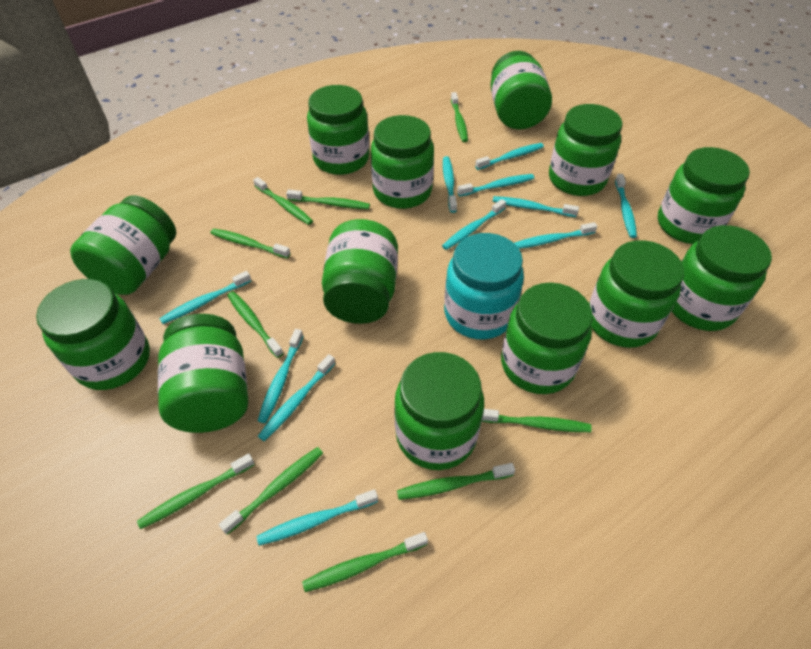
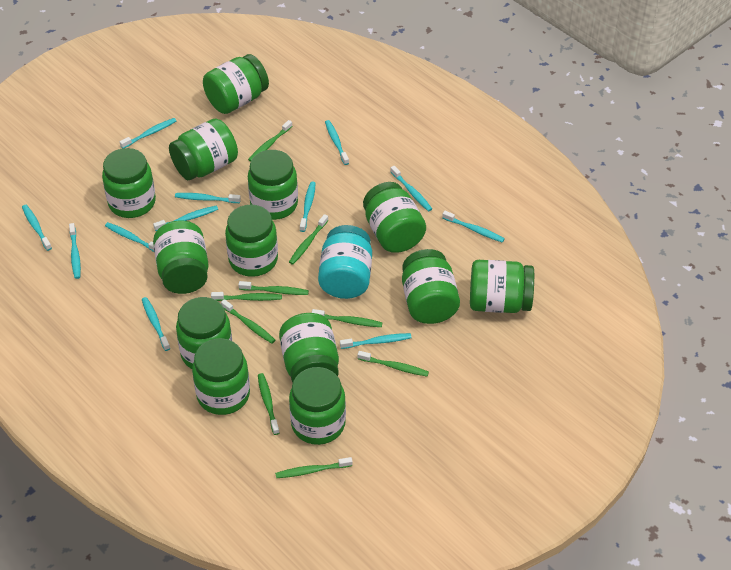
green toothbrush: 10 -> 9
turquoise toothbrush: 11 -> 12

